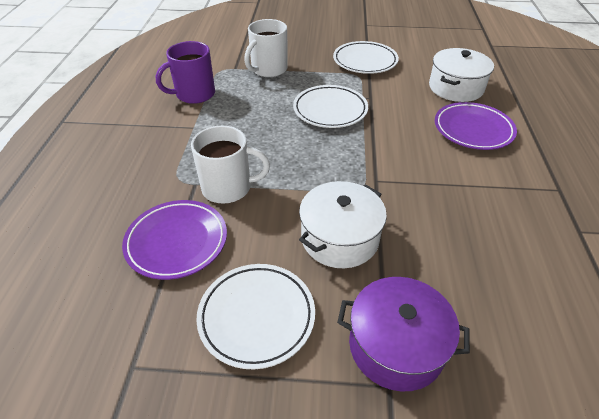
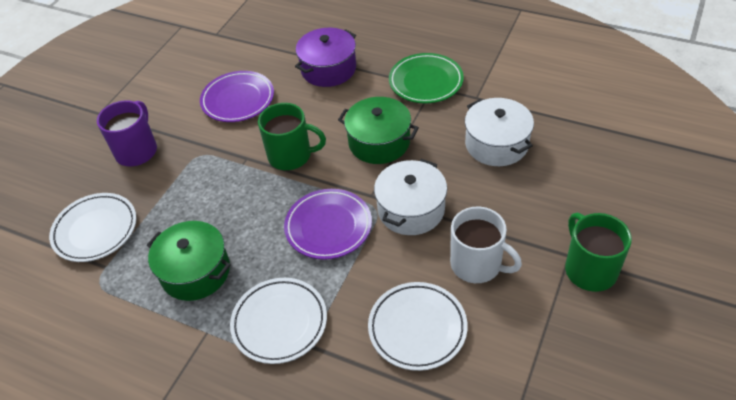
green mug: 0 -> 2
green plate: 0 -> 1
green pot: 0 -> 2
white mug: 2 -> 1

